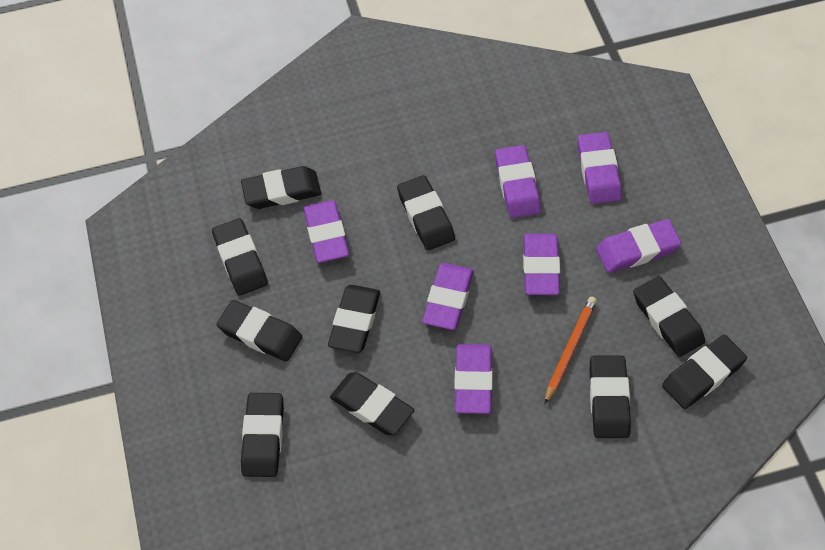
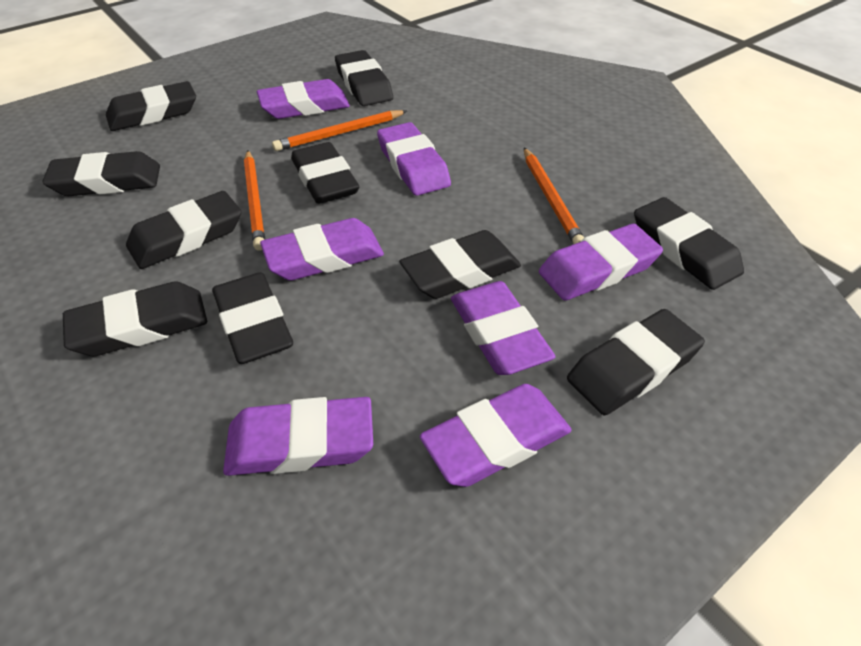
orange pencil: 1 -> 3

